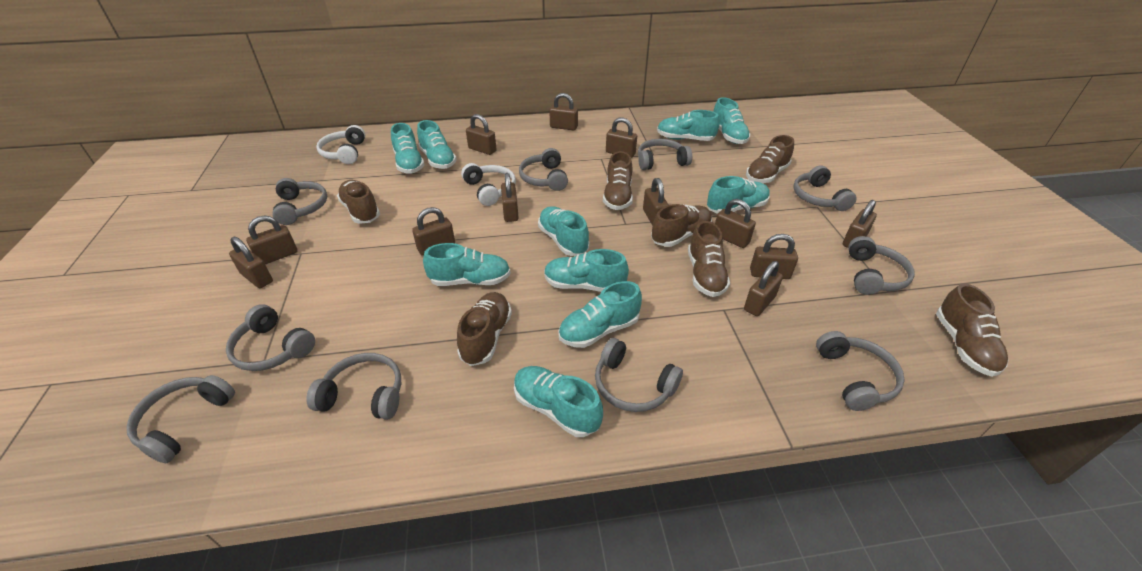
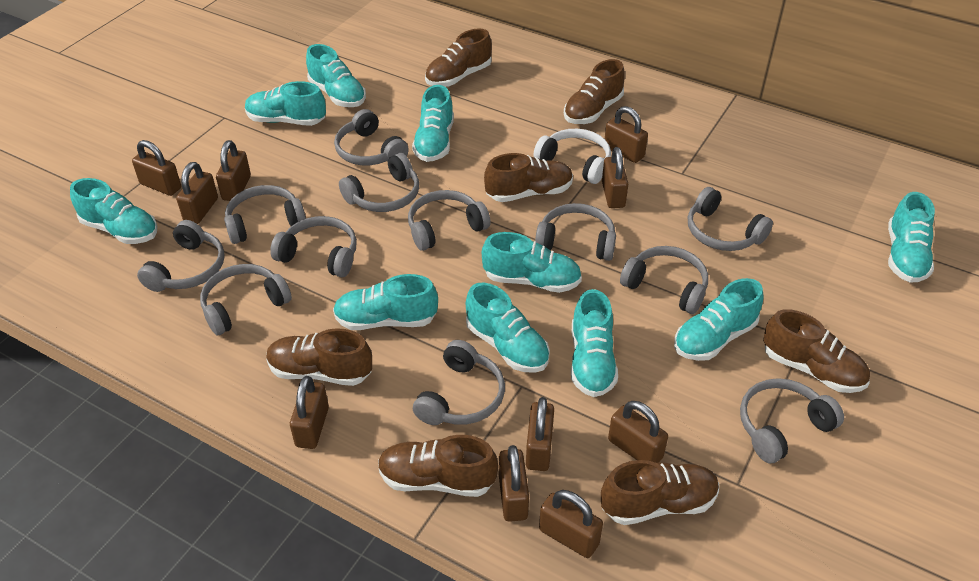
brown padlock: 12 -> 10
grey headphones: 10 -> 12
white headphones: 2 -> 1

